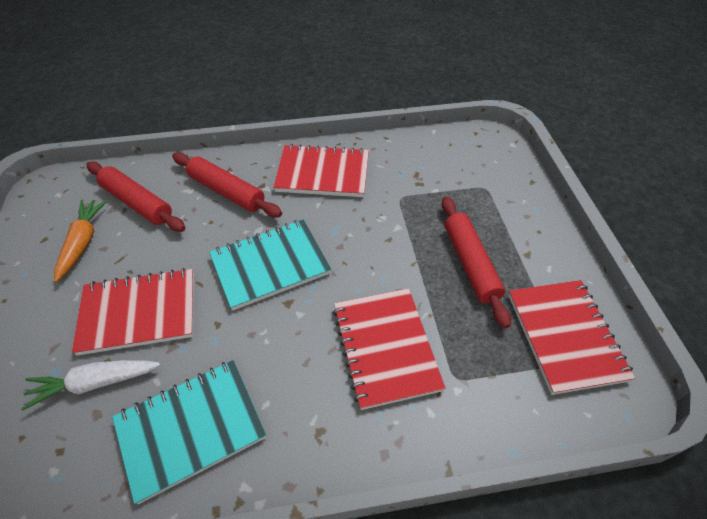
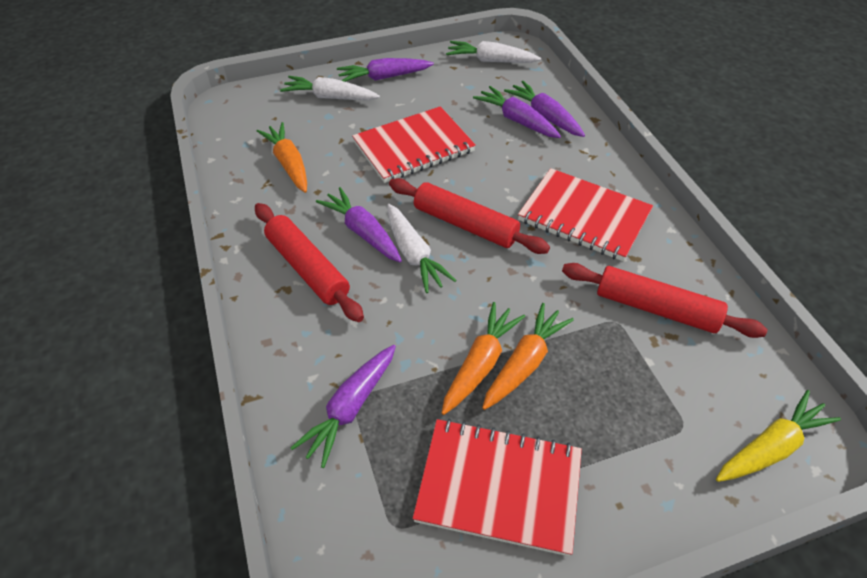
orange carrot: 1 -> 3
purple carrot: 0 -> 5
red notebook: 4 -> 3
turquoise notebook: 2 -> 0
white carrot: 1 -> 3
yellow carrot: 0 -> 1

